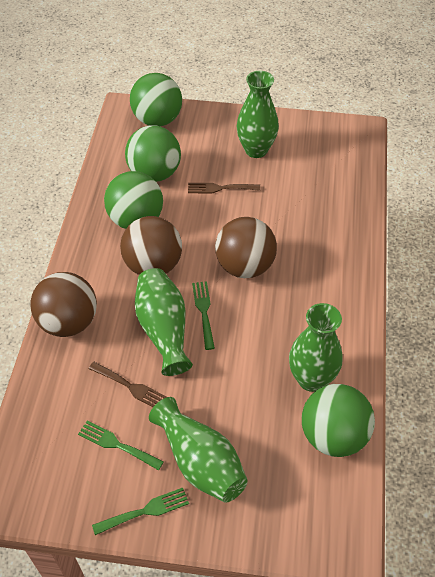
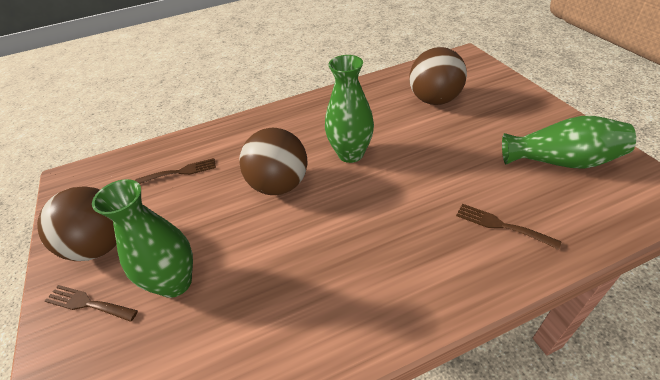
brown fork: 2 -> 3
green ball: 4 -> 0
green fork: 3 -> 0
green vase: 4 -> 3

